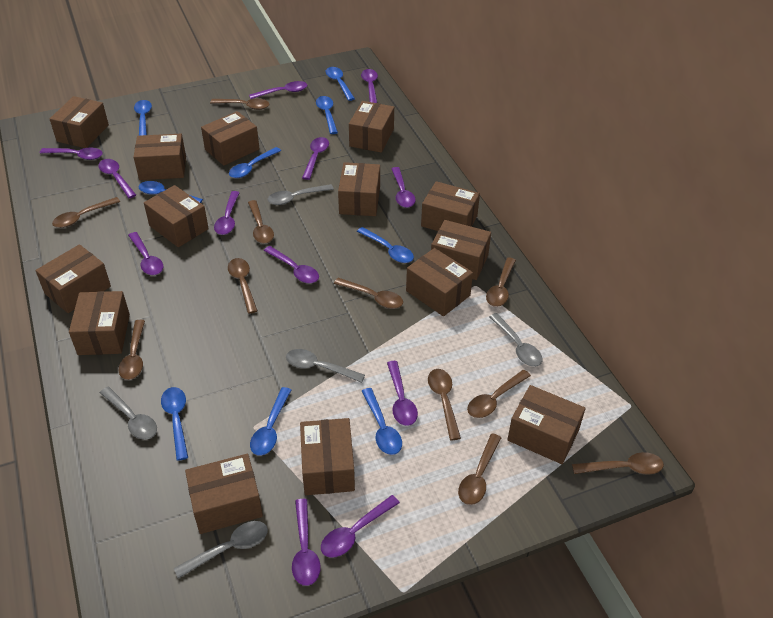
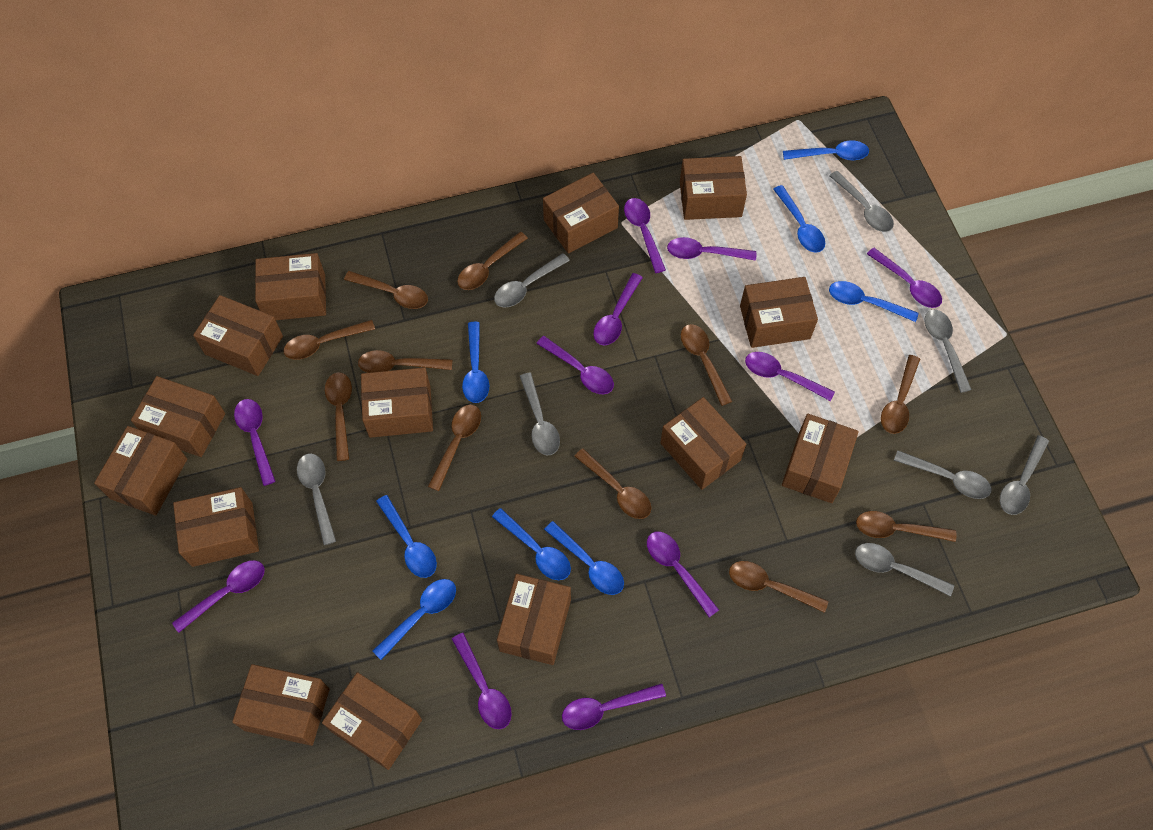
blue spoon: 9 -> 8
grey spoon: 5 -> 8
purple spoon: 12 -> 11

